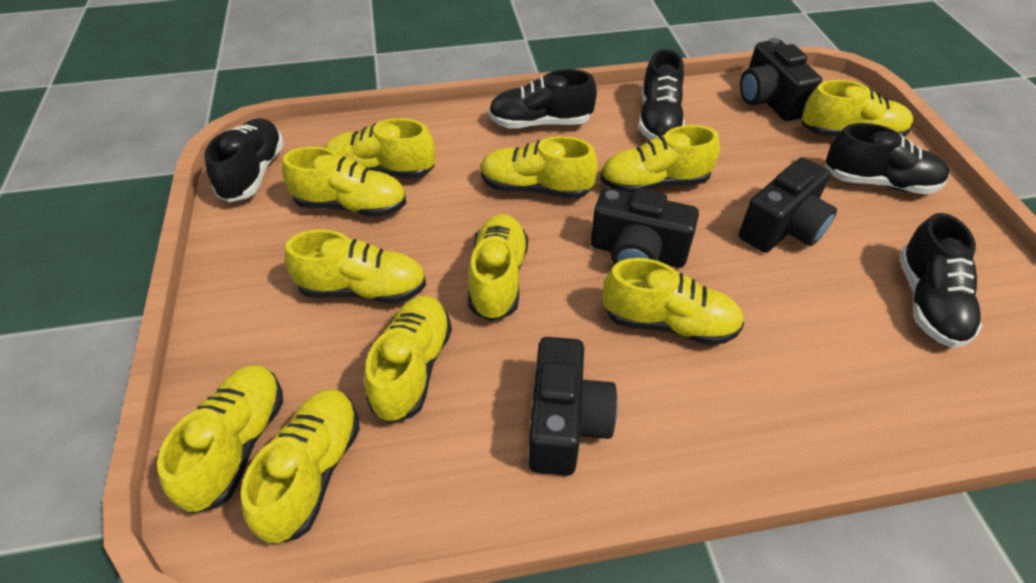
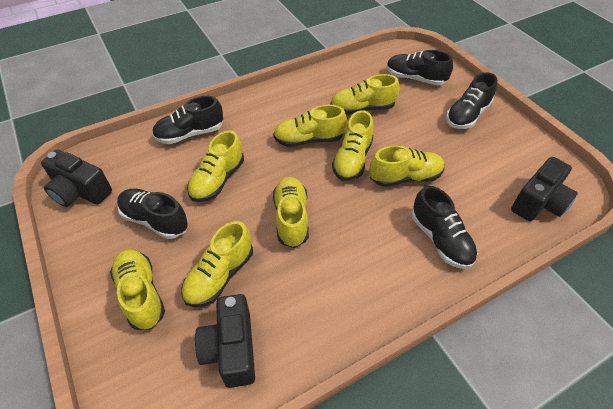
black camera: 4 -> 3
yellow shoe: 11 -> 8

